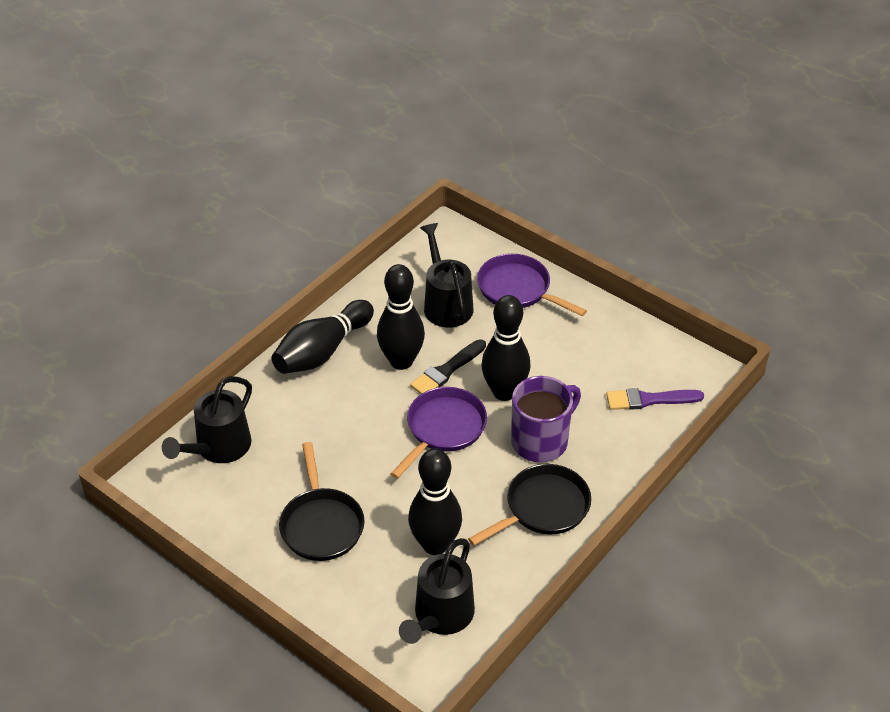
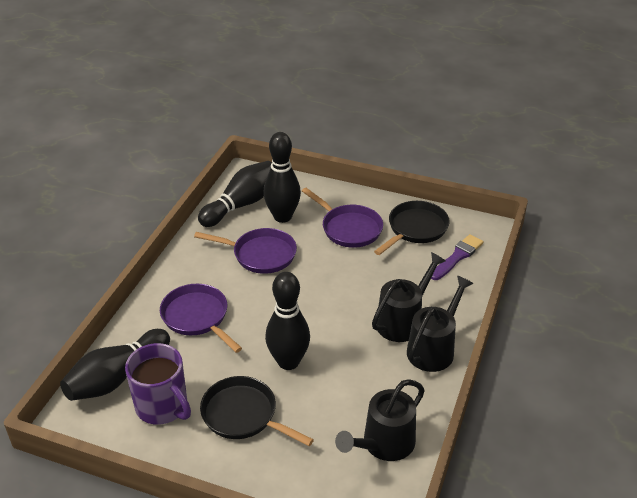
black brush: 1 -> 0
purple pan: 2 -> 3

